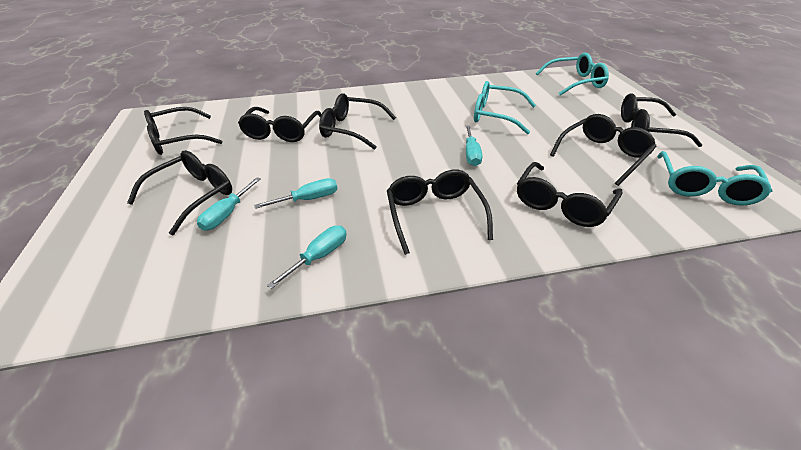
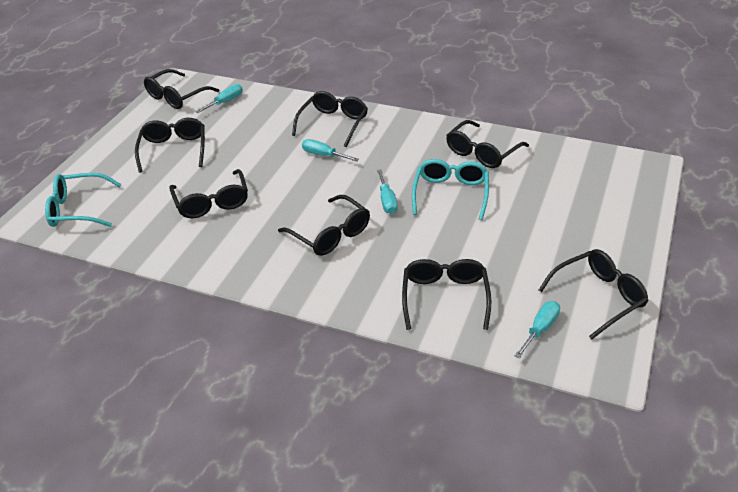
turquoise glasses: 3 -> 2

